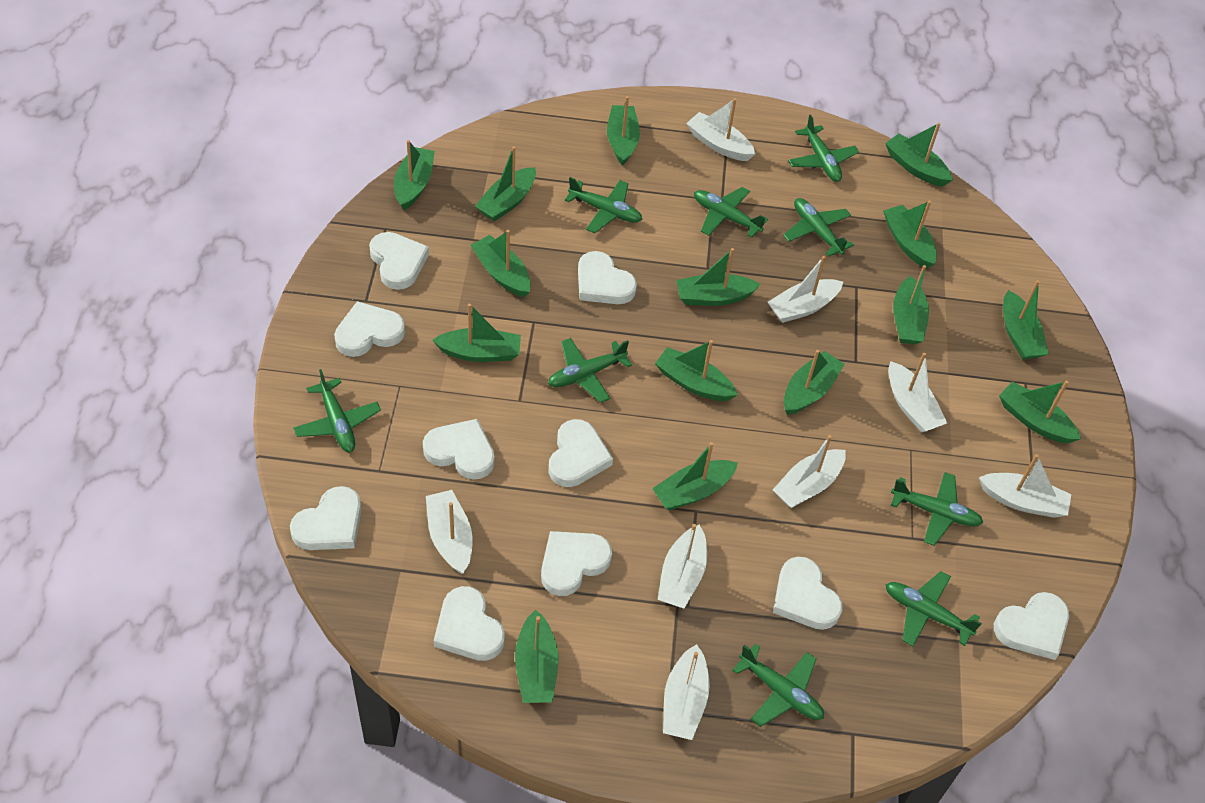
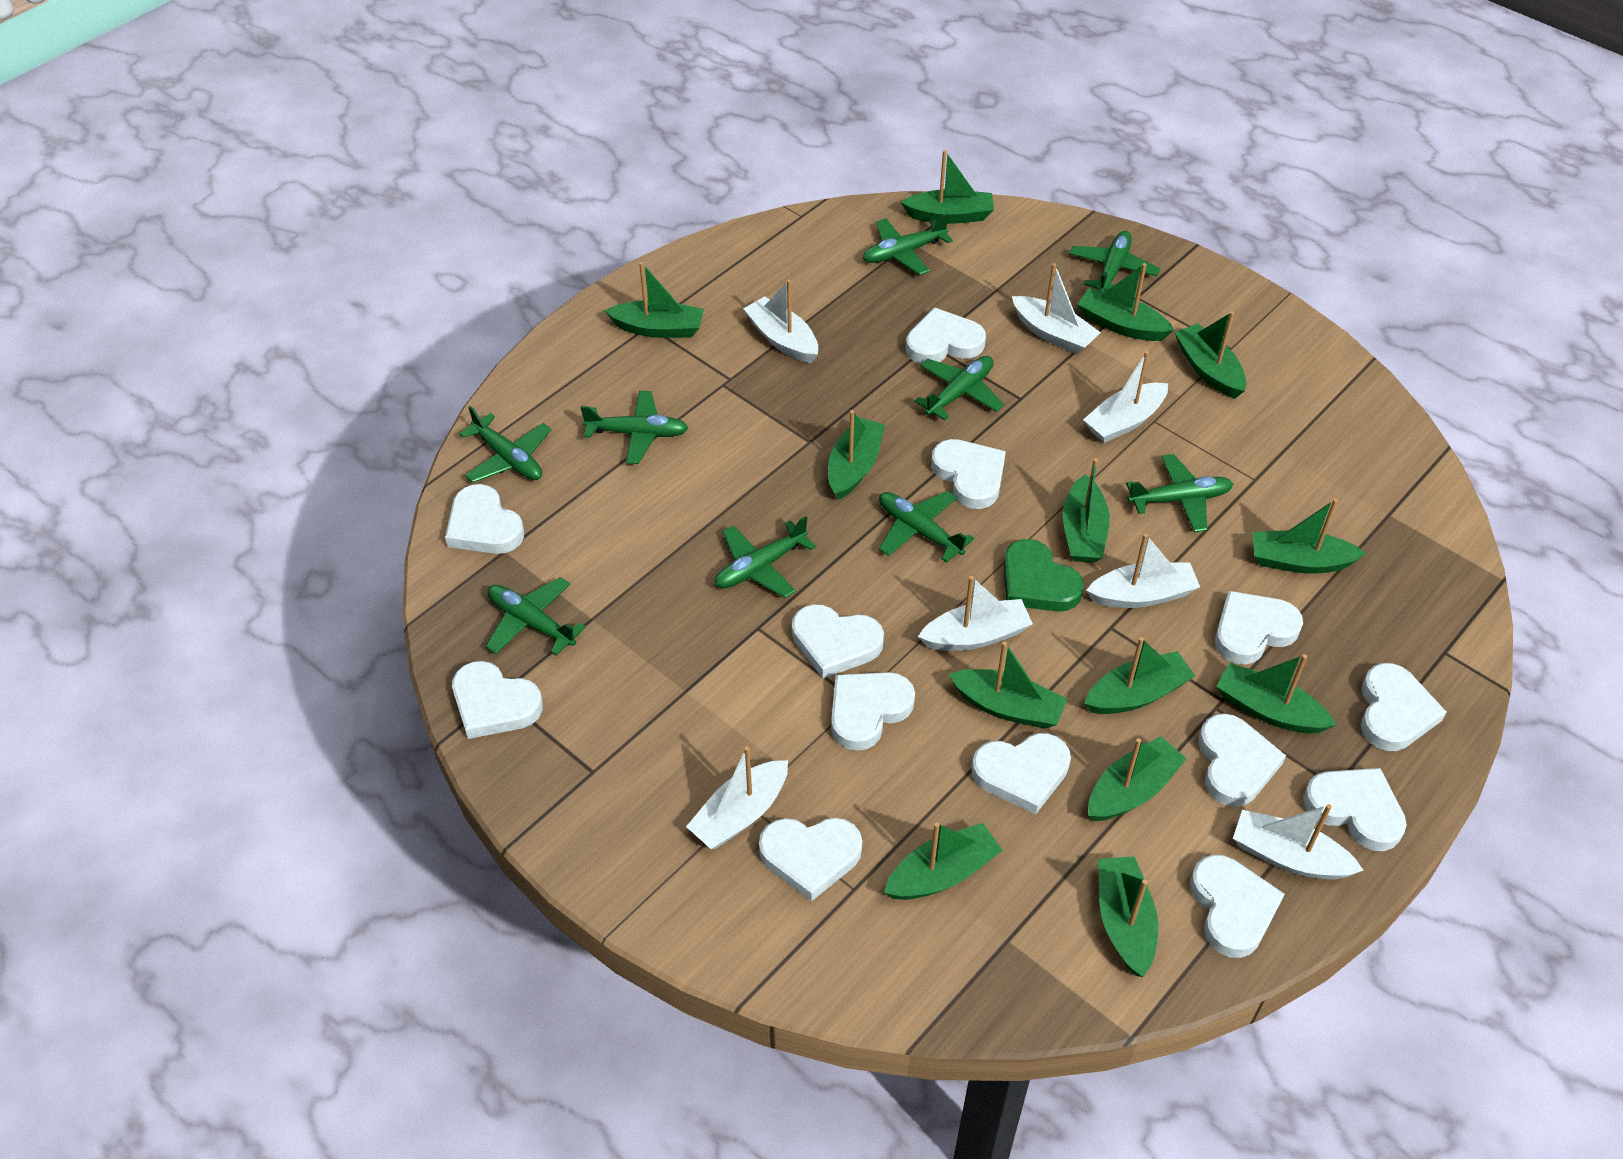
green boat: 15 -> 13
green heart: 0 -> 1
white boat: 8 -> 7
white heart: 10 -> 13

